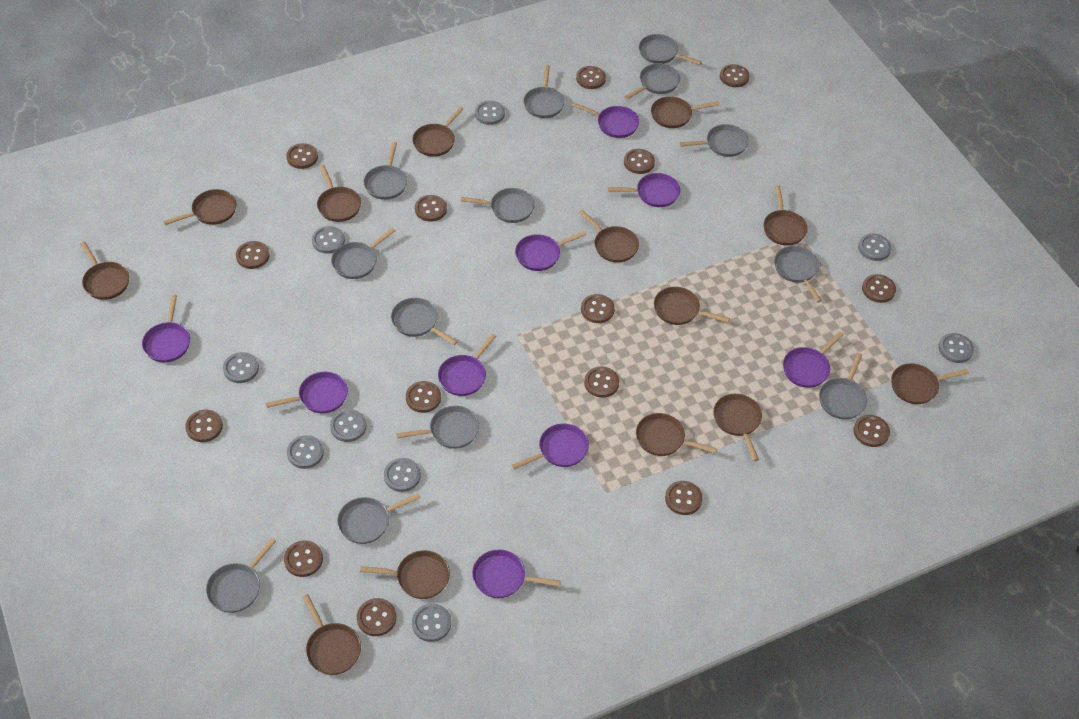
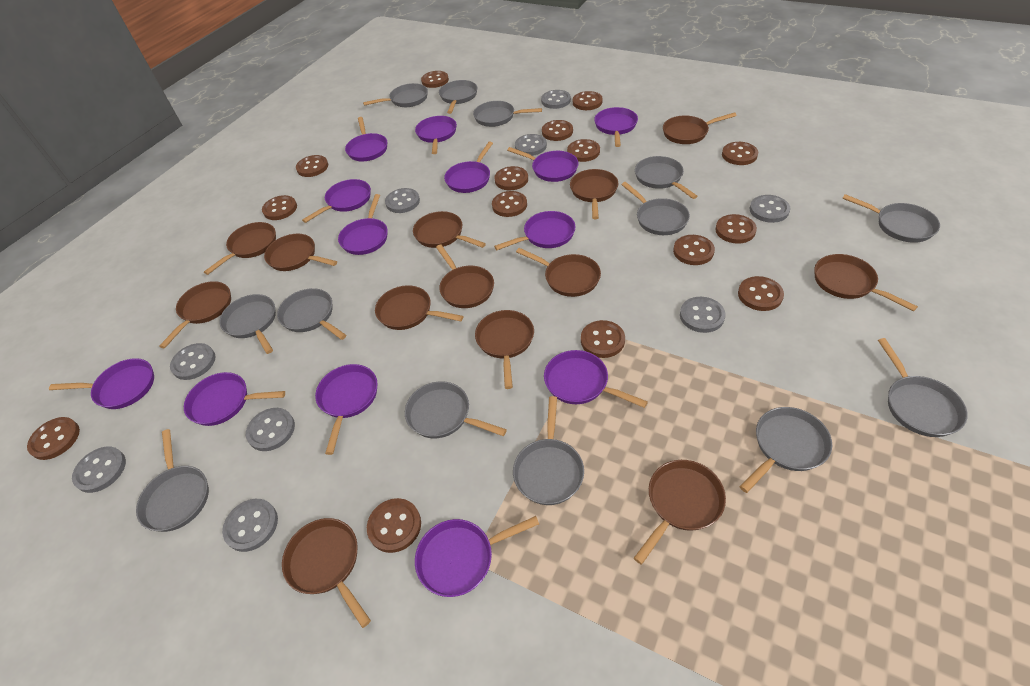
purple pan: 9 -> 13

